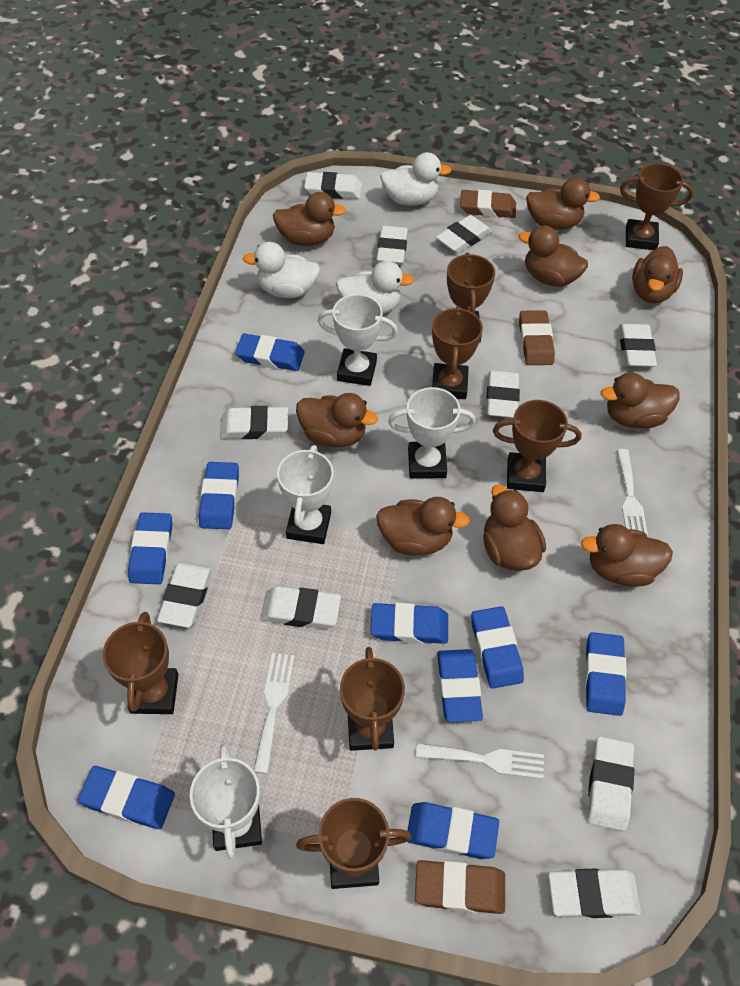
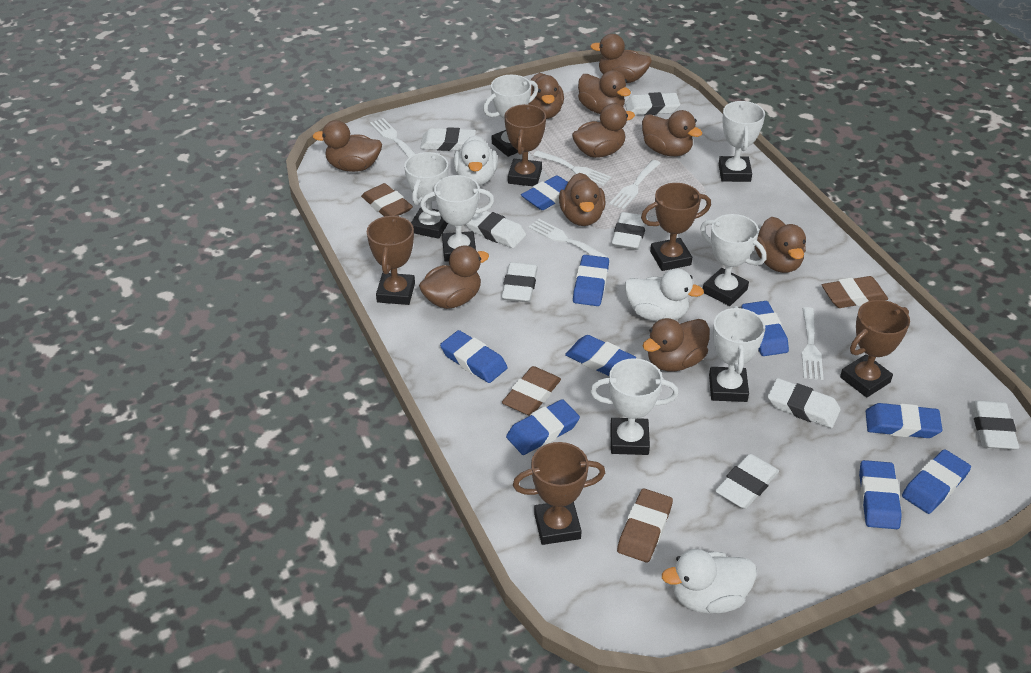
brown duck: 9 -> 10
brown eraser: 3 -> 4
brown trophy: 7 -> 5
white eraser: 10 -> 8
white fork: 3 -> 5
white trophy: 4 -> 7

